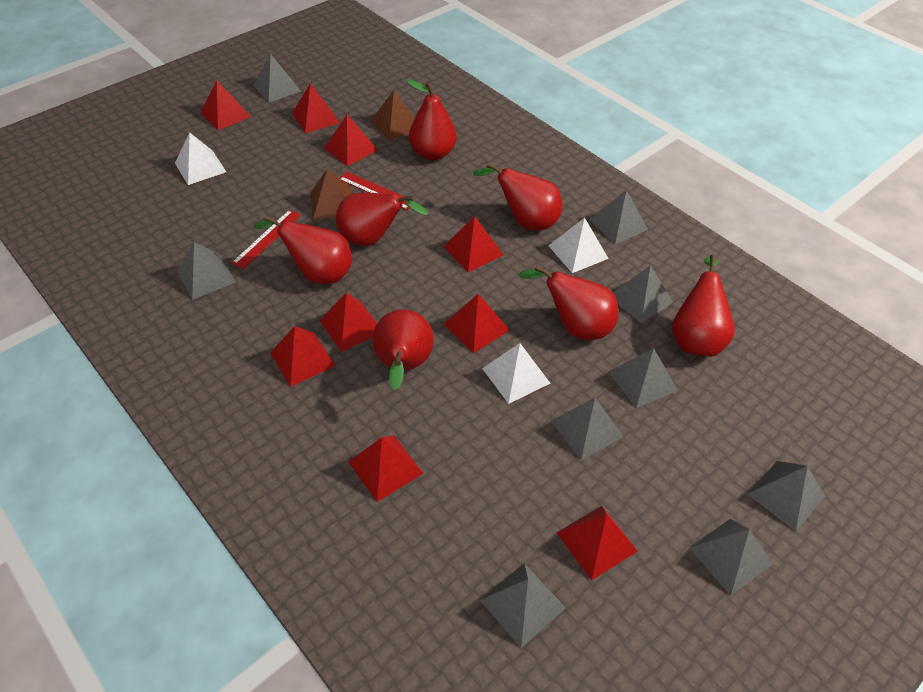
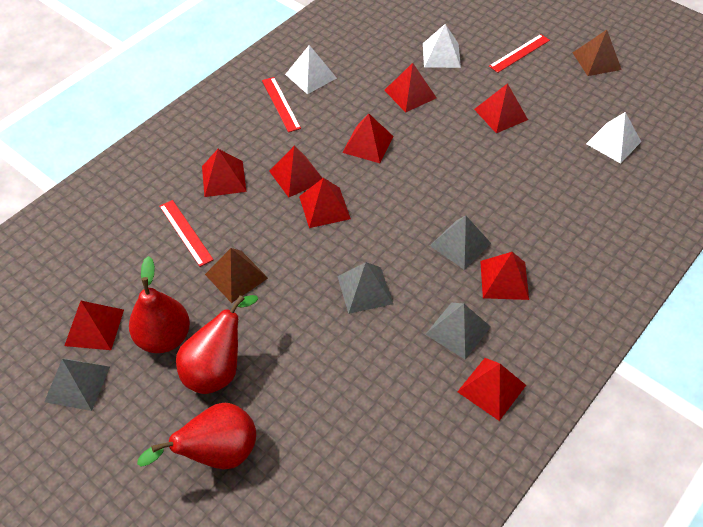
grey pyramid: 9 -> 4
red pear: 7 -> 3
red ruler: 2 -> 3

